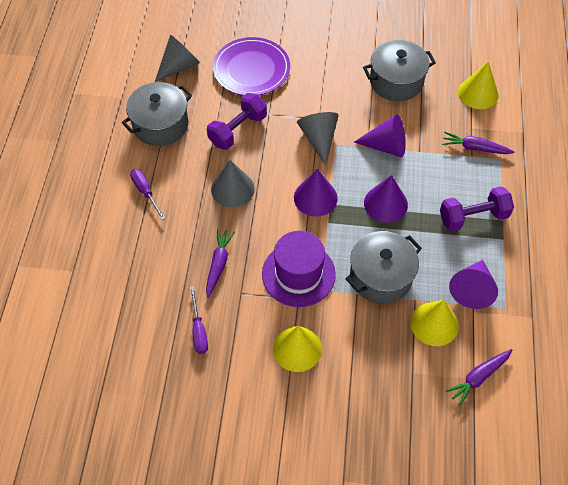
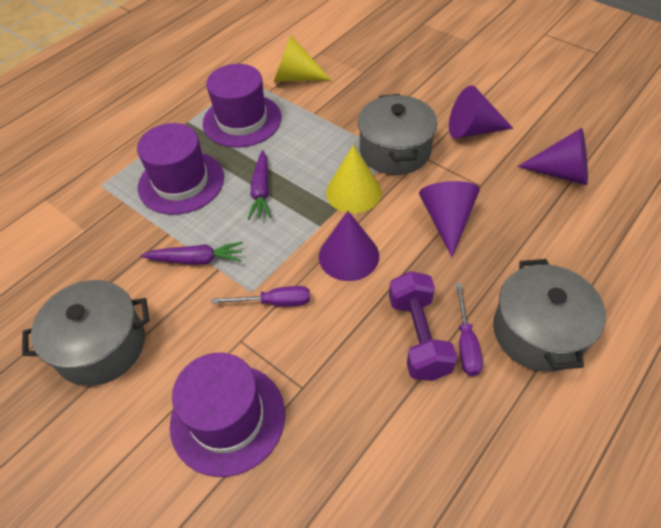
grey cone: 3 -> 0
purple carrot: 3 -> 2
purple dumbbell: 2 -> 1
purple hat: 1 -> 3
purple plate: 1 -> 0
yellow cone: 3 -> 2

